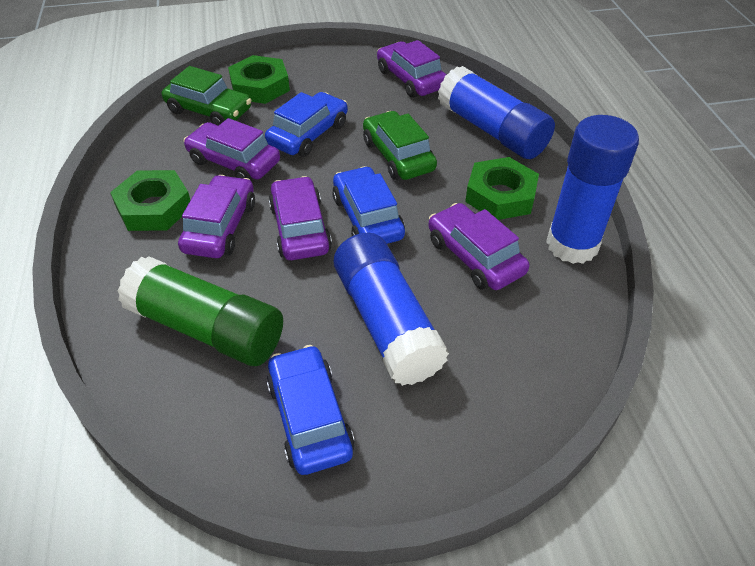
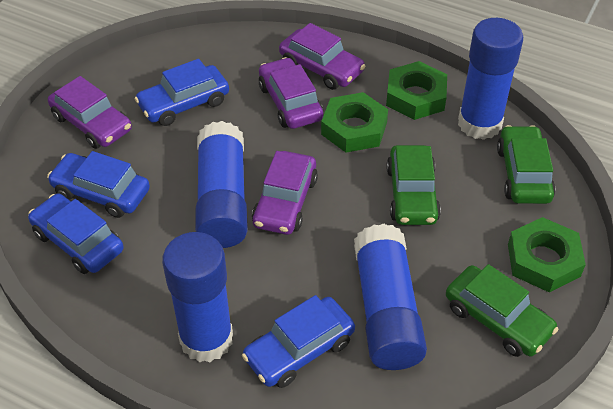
blue car: 3 -> 4
blue glue stick: 3 -> 4
green car: 2 -> 3
green glue stick: 1 -> 0
purple car: 5 -> 4

